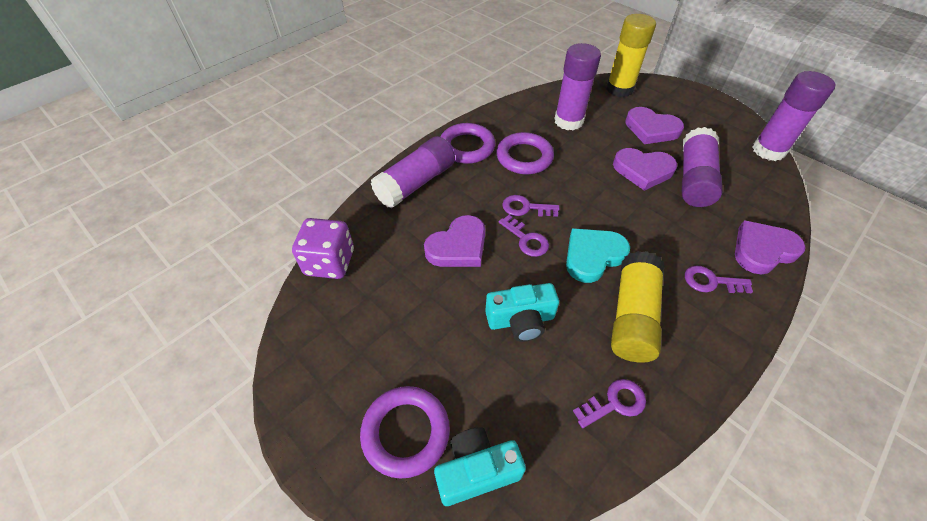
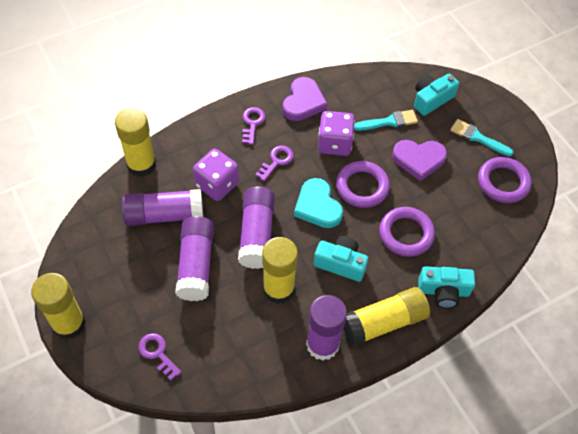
purple dice: 1 -> 2
purple heart: 4 -> 2
purple key: 4 -> 3
turquoise brush: 0 -> 2
turquoise camera: 2 -> 3
yellow glue stick: 2 -> 4

